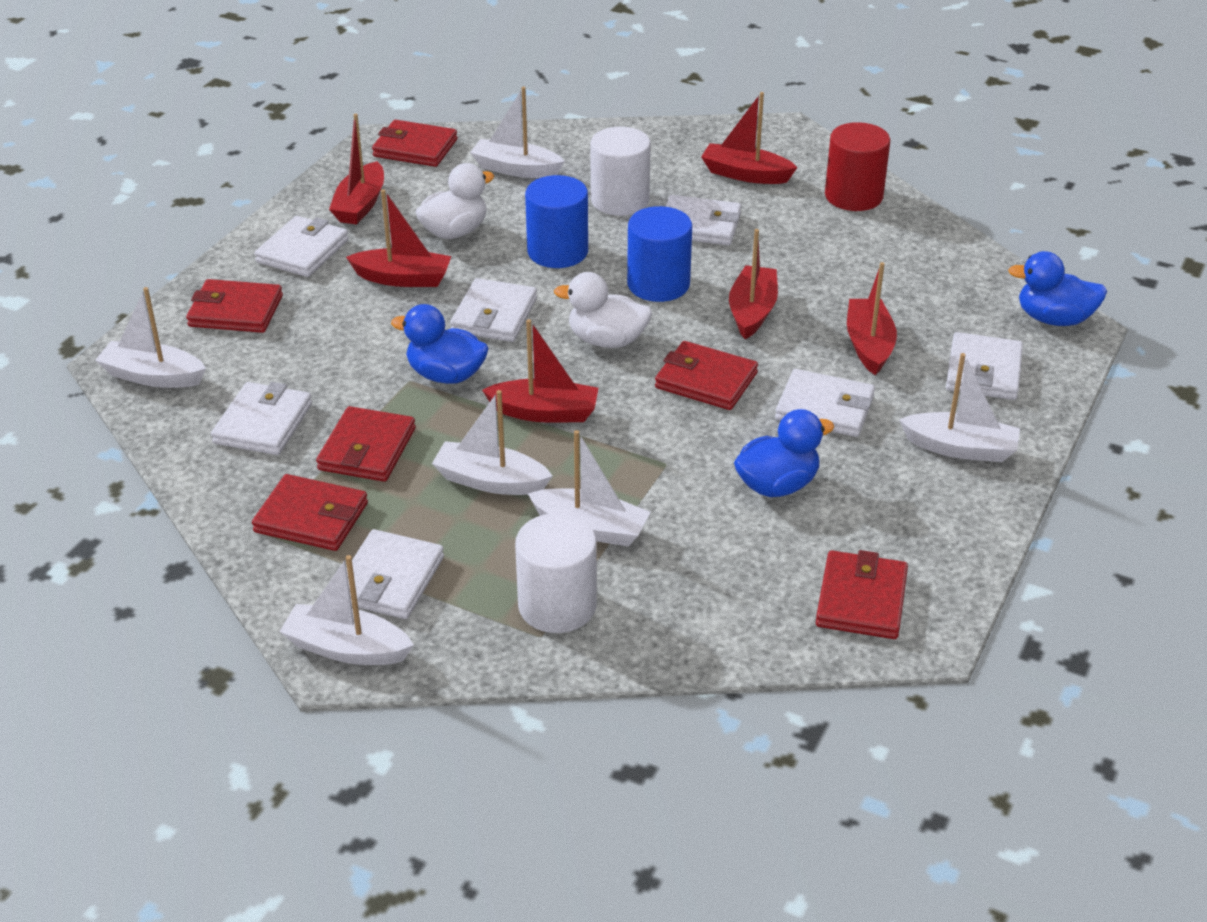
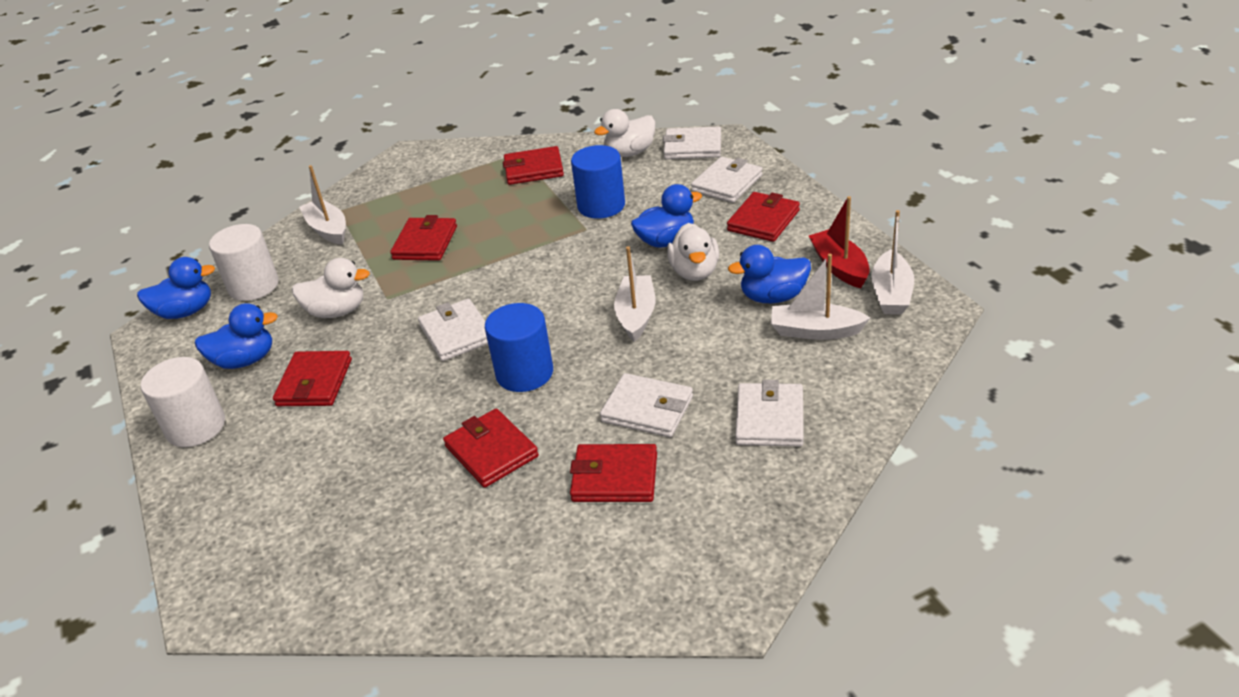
blue duck: 3 -> 4
red boat: 6 -> 1
red cylinder: 1 -> 0
white boat: 6 -> 4
white duck: 2 -> 3
white wallet: 7 -> 5

